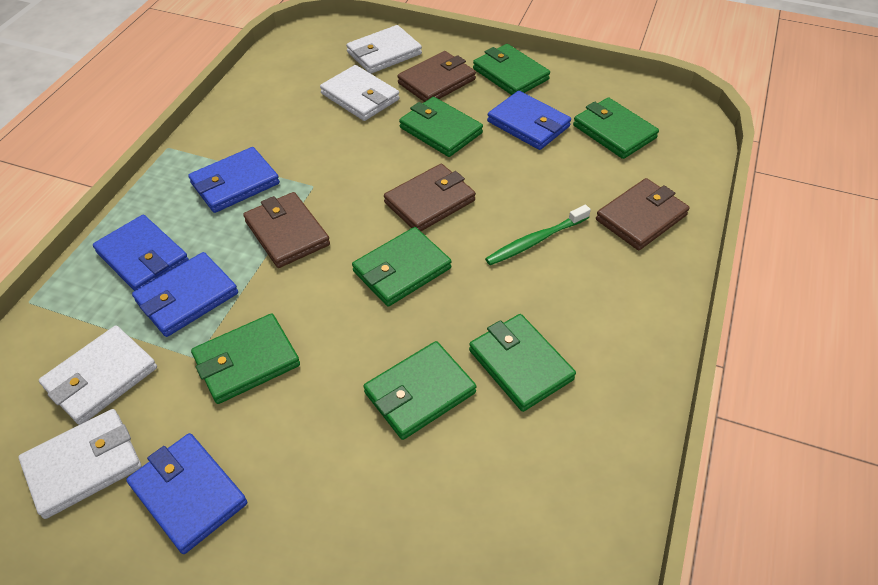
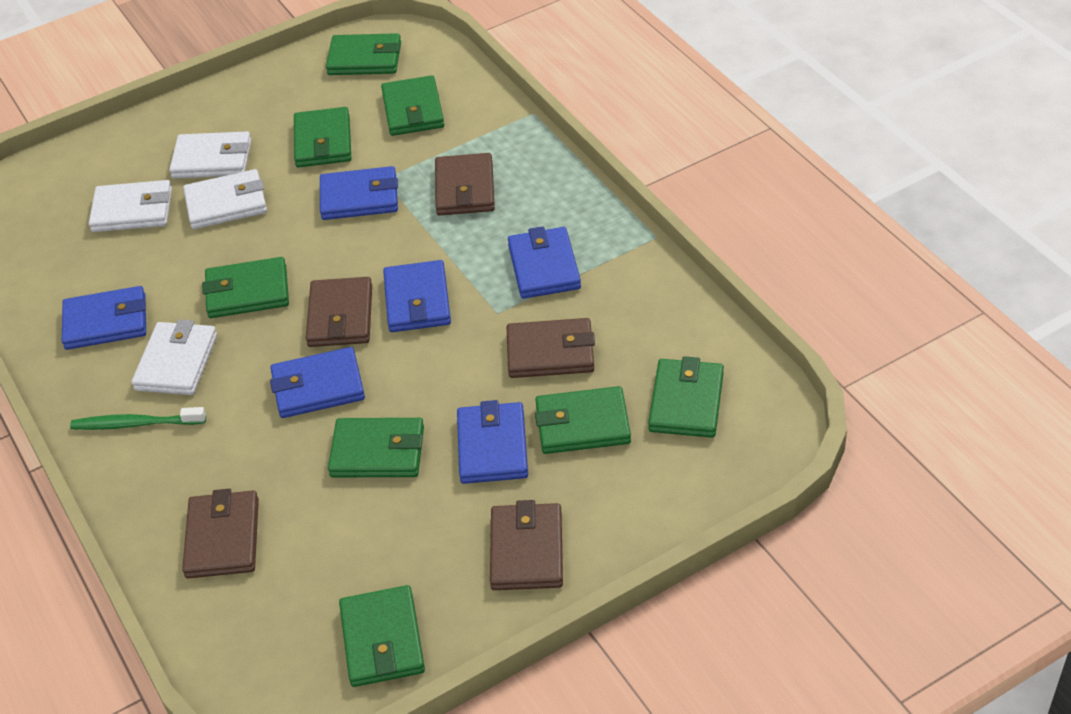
blue wallet: 5 -> 6
brown wallet: 4 -> 5
green wallet: 7 -> 8

